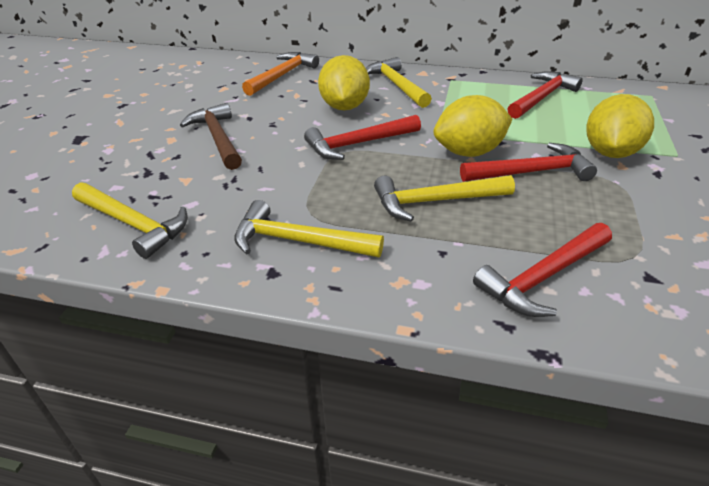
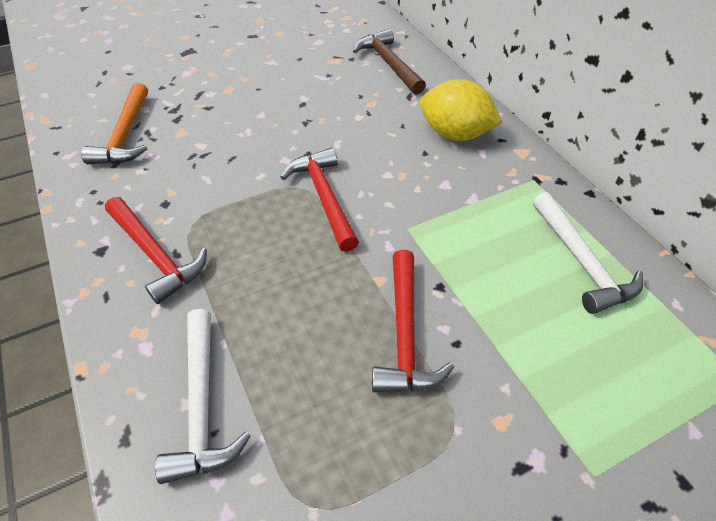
red hammer: 4 -> 3
white hammer: 0 -> 2
yellow hammer: 4 -> 0
yellow lemon: 3 -> 1

